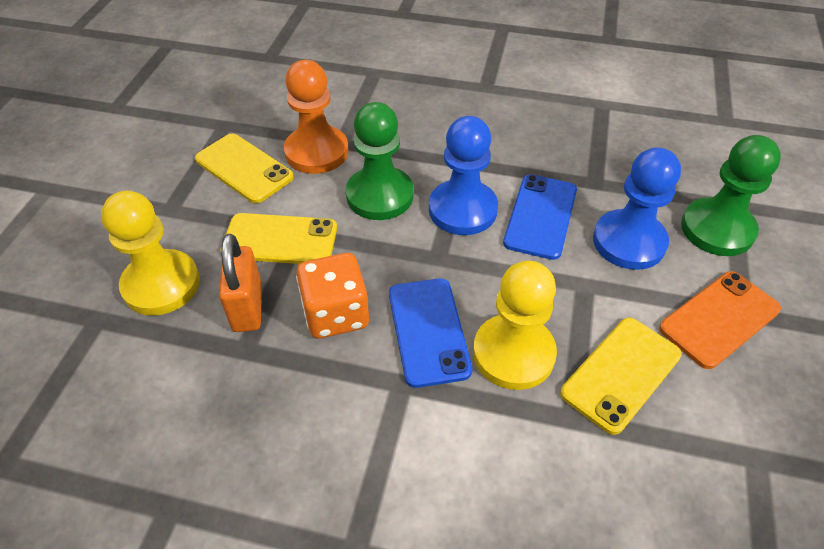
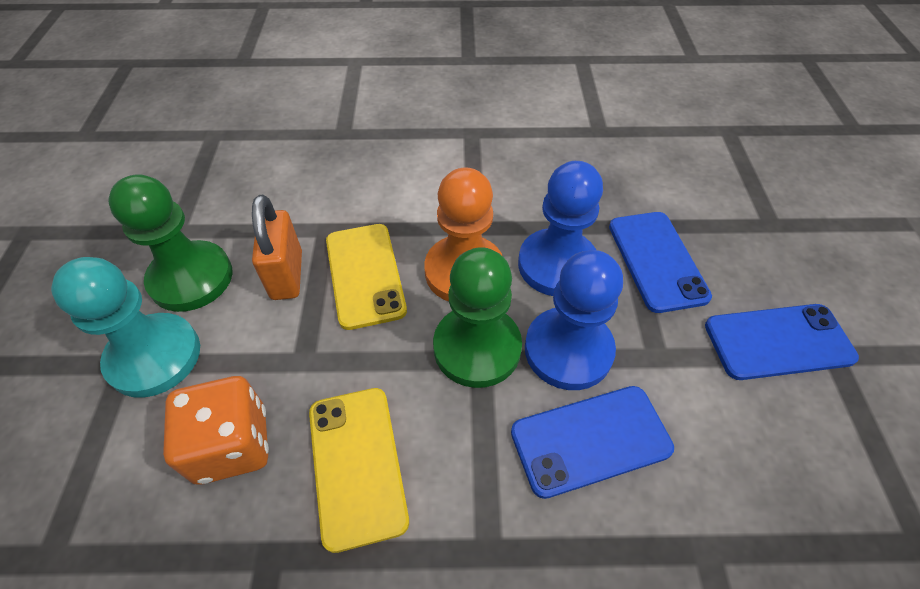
blue phone: 2 -> 3
orange phone: 1 -> 0
turquoise pawn: 0 -> 1
yellow pawn: 2 -> 0
yellow phone: 3 -> 2

